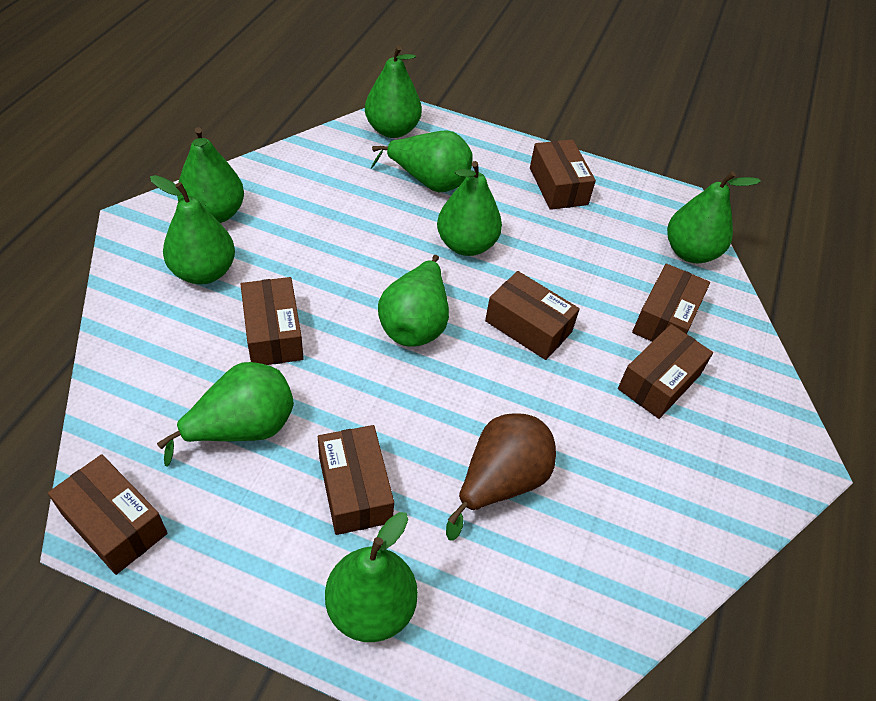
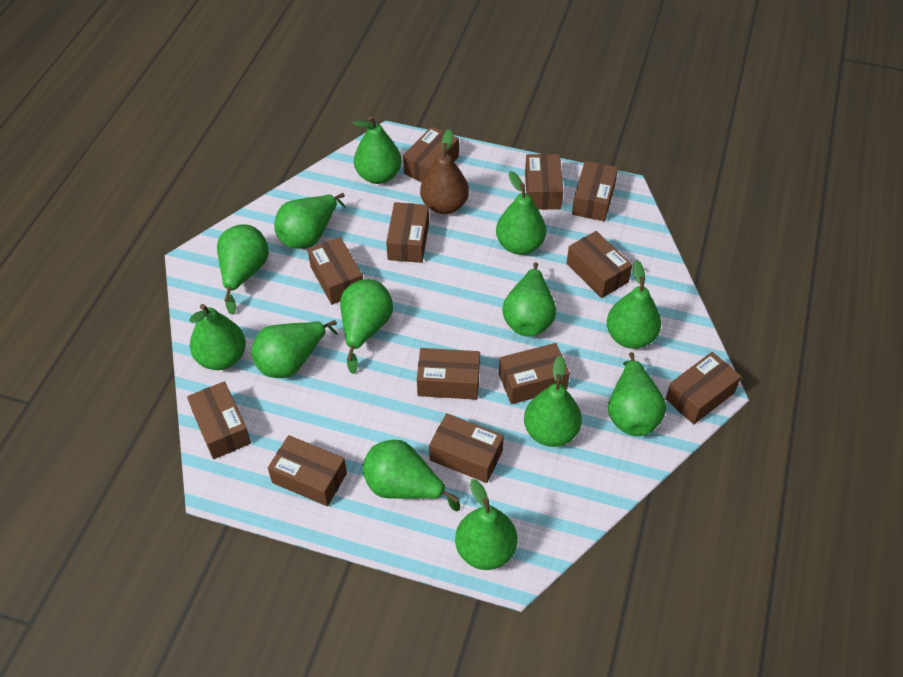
brown box: 7 -> 12
green pear: 9 -> 13

